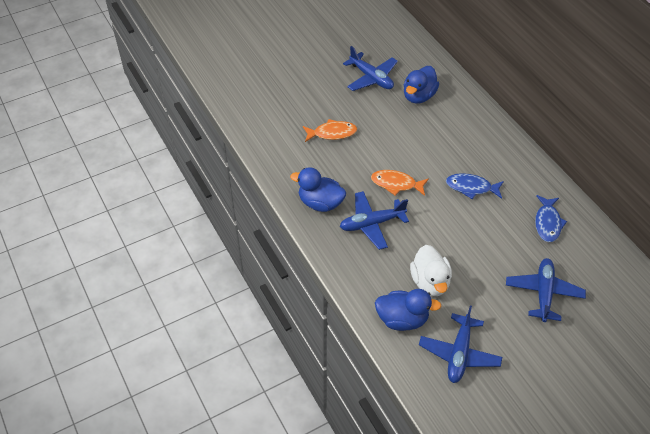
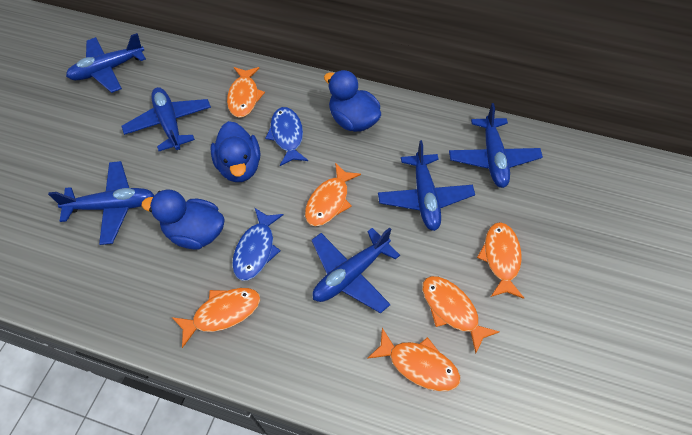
blue plane: 4 -> 6
orange fish: 2 -> 6
white duck: 1 -> 0

